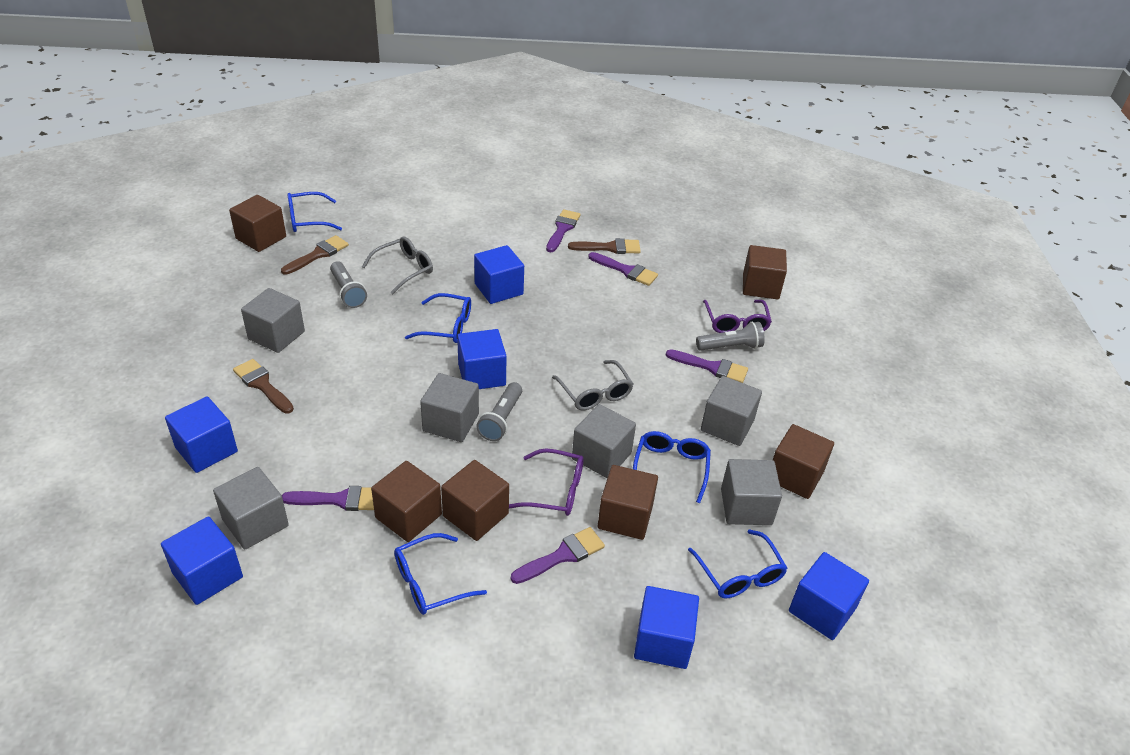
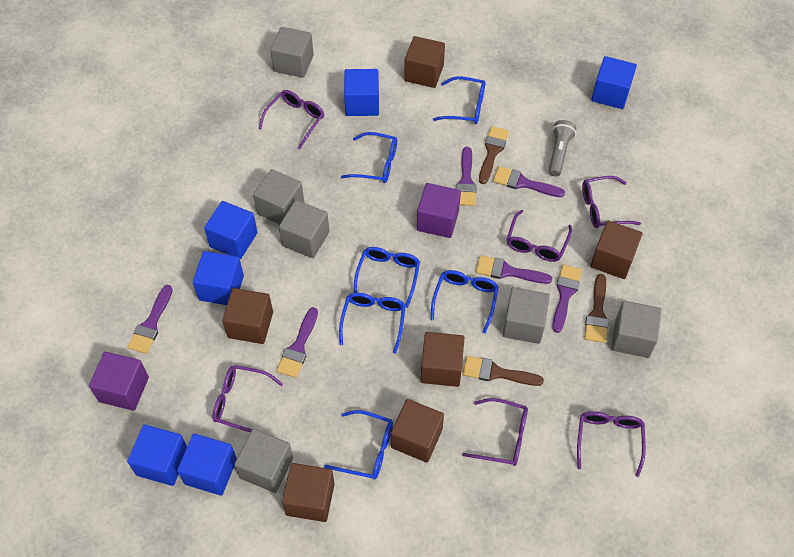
blue glasses: 5 -> 6
grey flashlight: 3 -> 1
grey glasses: 2 -> 0
purple brush: 5 -> 6
purple cube: 0 -> 2
purple glasses: 2 -> 6

